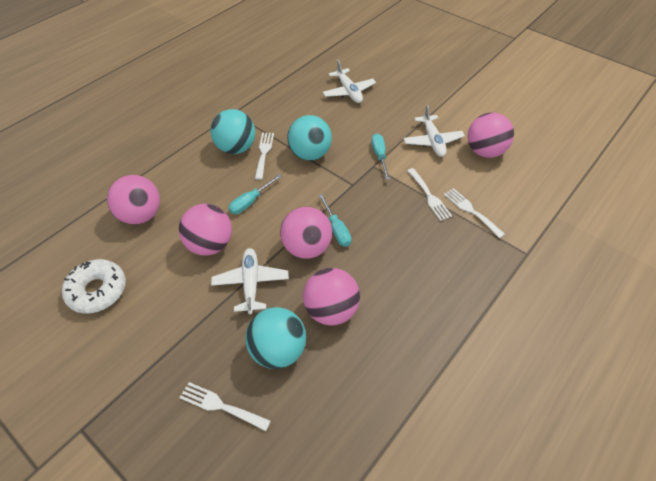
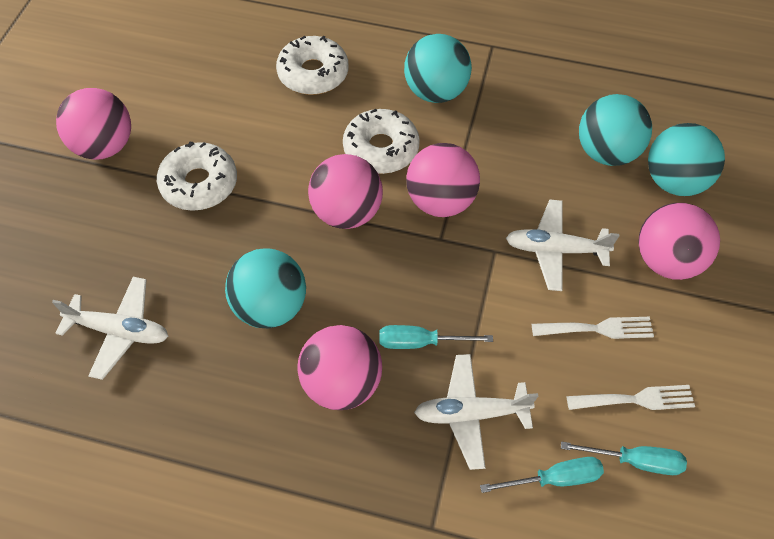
turquoise ball: 3 -> 4
white donut: 1 -> 3
white fork: 4 -> 2

